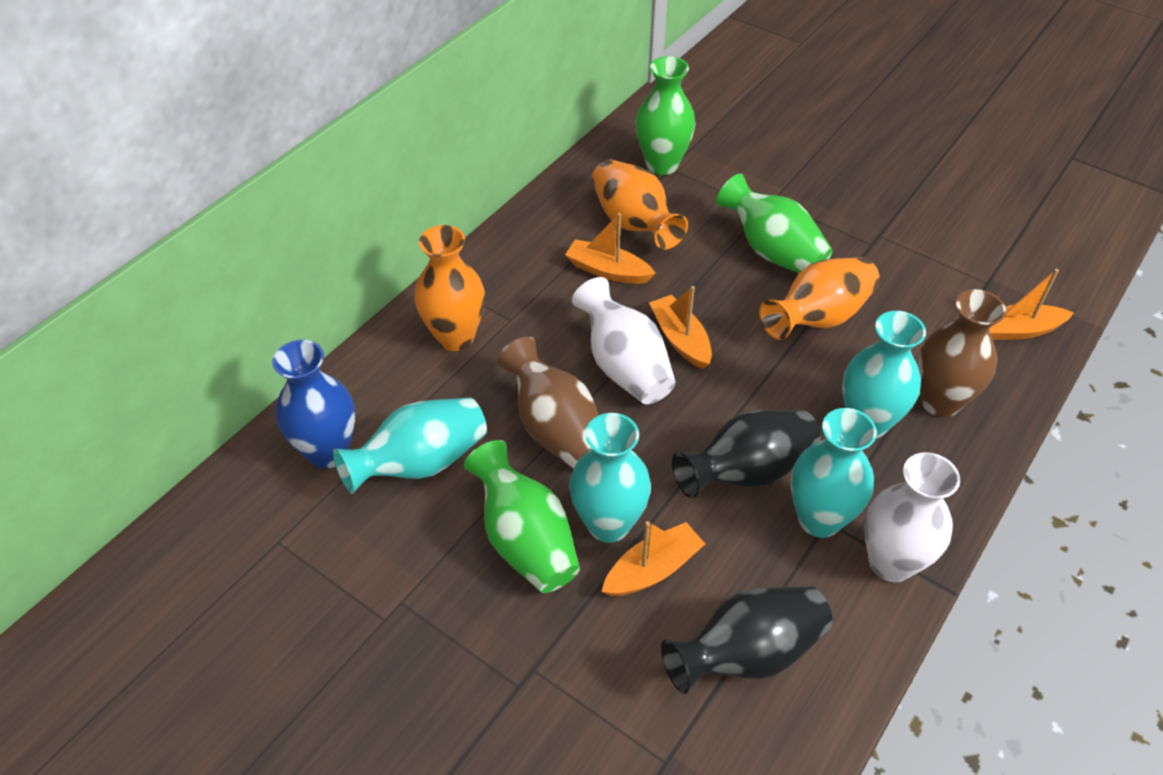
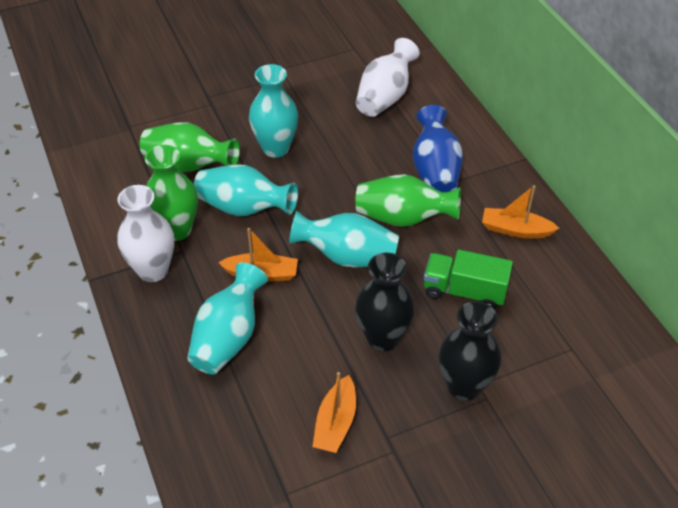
brown vase: 2 -> 0
green truck: 0 -> 1
orange boat: 4 -> 3
orange vase: 3 -> 0

